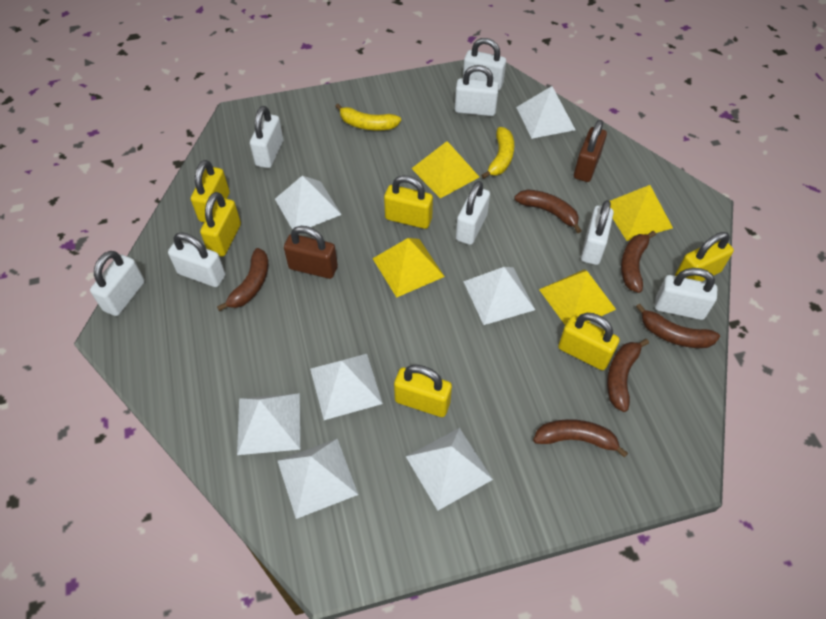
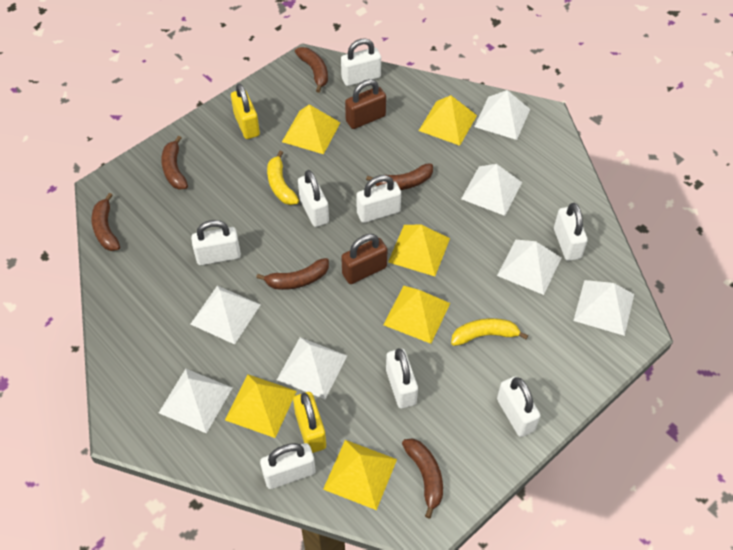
yellow padlock: 6 -> 2
yellow pyramid: 4 -> 6

